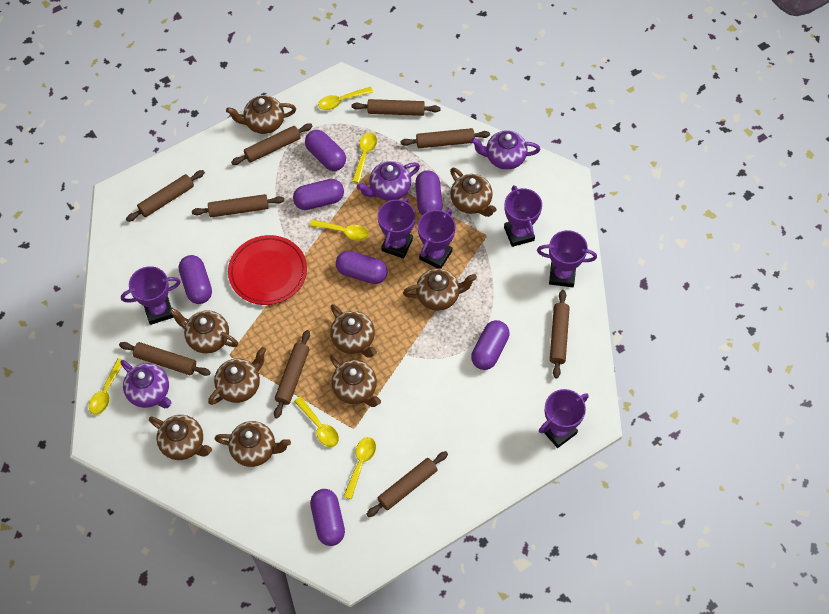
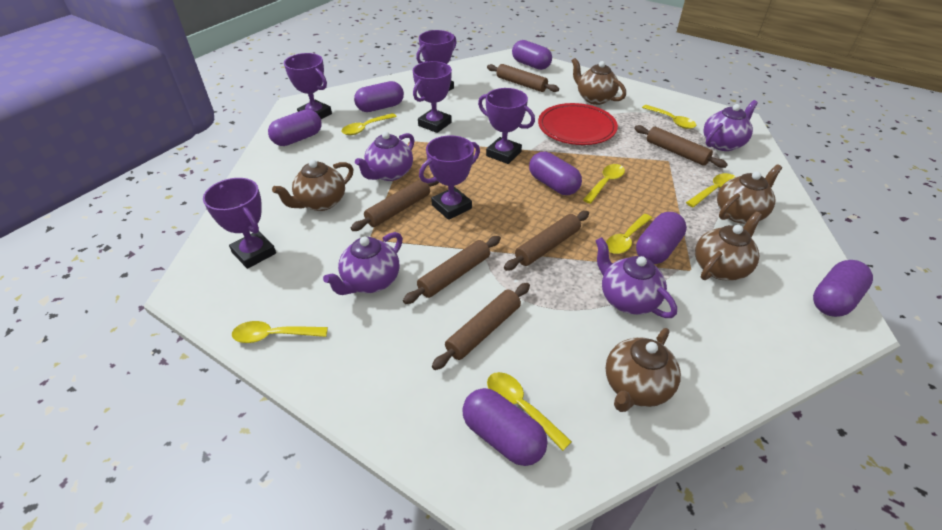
brown rolling pin: 9 -> 6
brown teapot: 9 -> 5
purple teapot: 3 -> 4
yellow spoon: 6 -> 7

